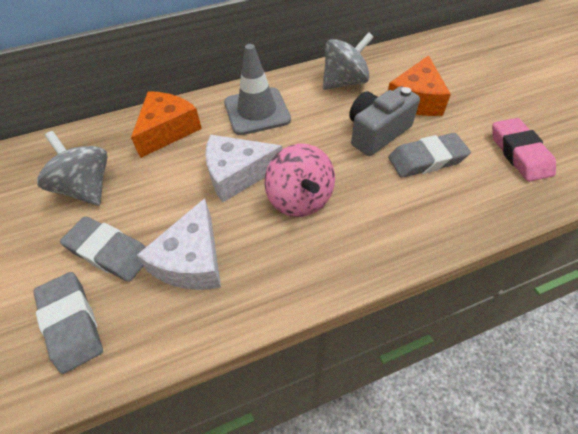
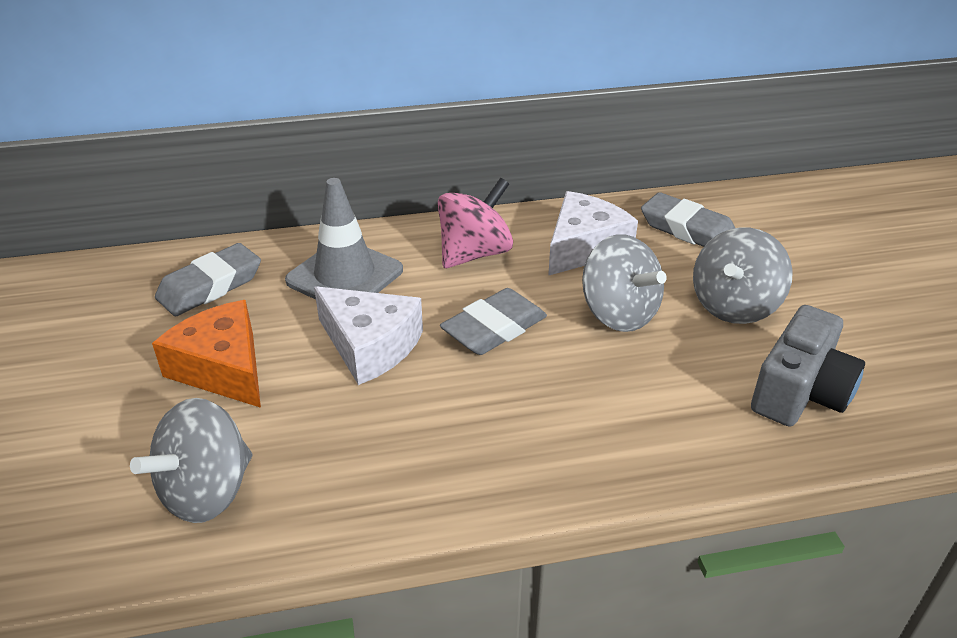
grey spinning top: 2 -> 3
orange cheese: 2 -> 1
pink eraser: 1 -> 0

